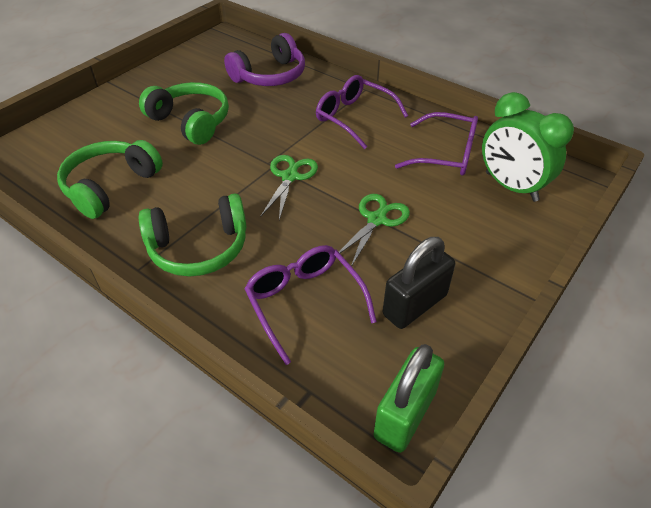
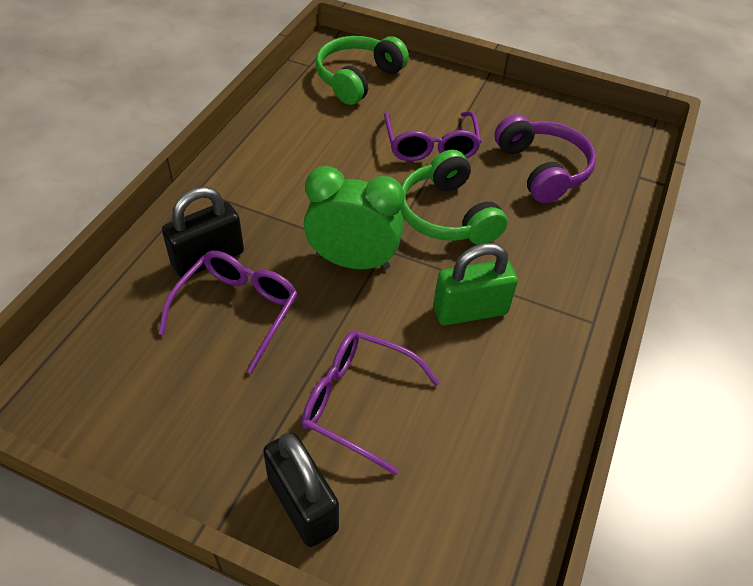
black padlock: 1 -> 2
green headphones: 3 -> 2
green scissors: 2 -> 0

